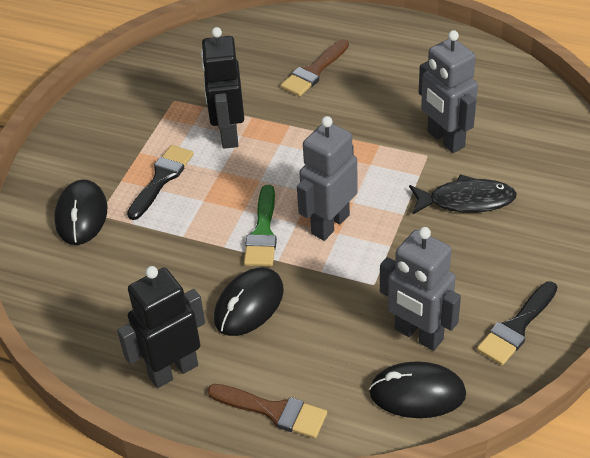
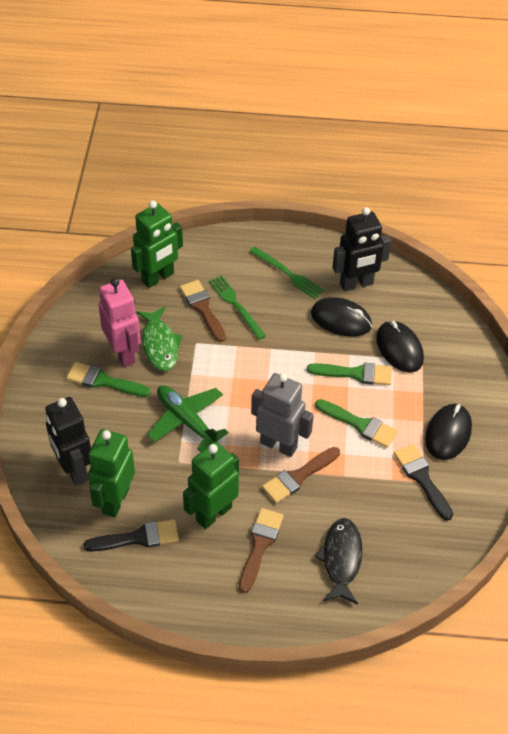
brown brush: 2 -> 3
green brush: 1 -> 3
green fish: 0 -> 1
green fork: 0 -> 2
green plane: 0 -> 1
green robot: 0 -> 3
grey robot: 3 -> 1
pink robot: 0 -> 1

